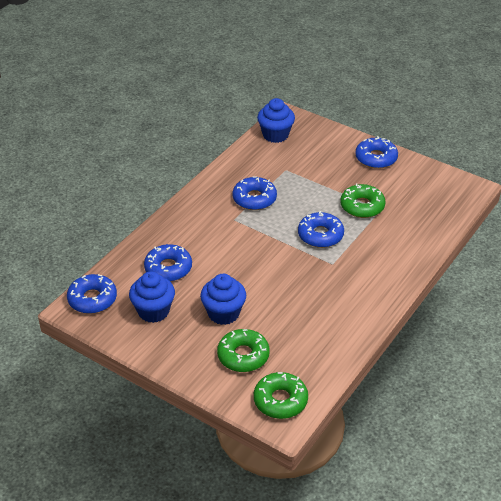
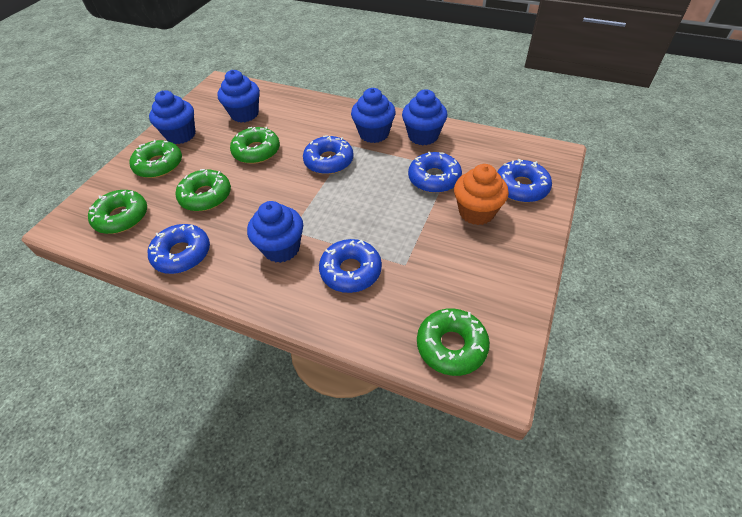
blue cupcake: 3 -> 5
green donut: 3 -> 5
orange cupcake: 0 -> 1

